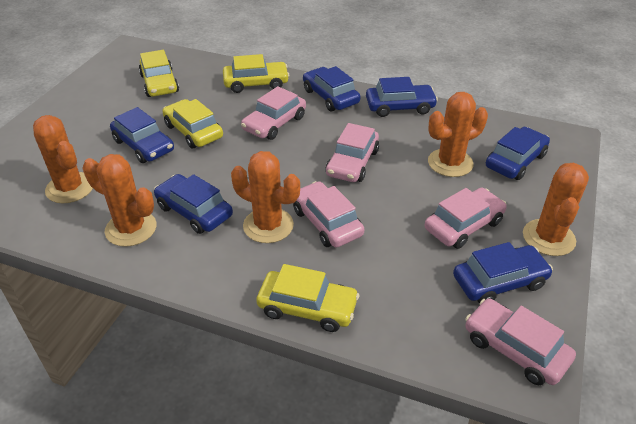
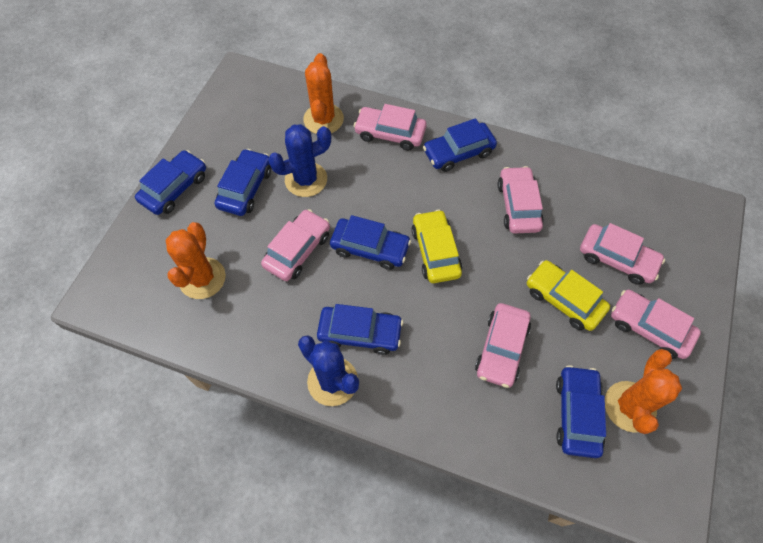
blue cactus: 0 -> 2
orange cactus: 5 -> 3
pink car: 5 -> 6
yellow car: 4 -> 2

